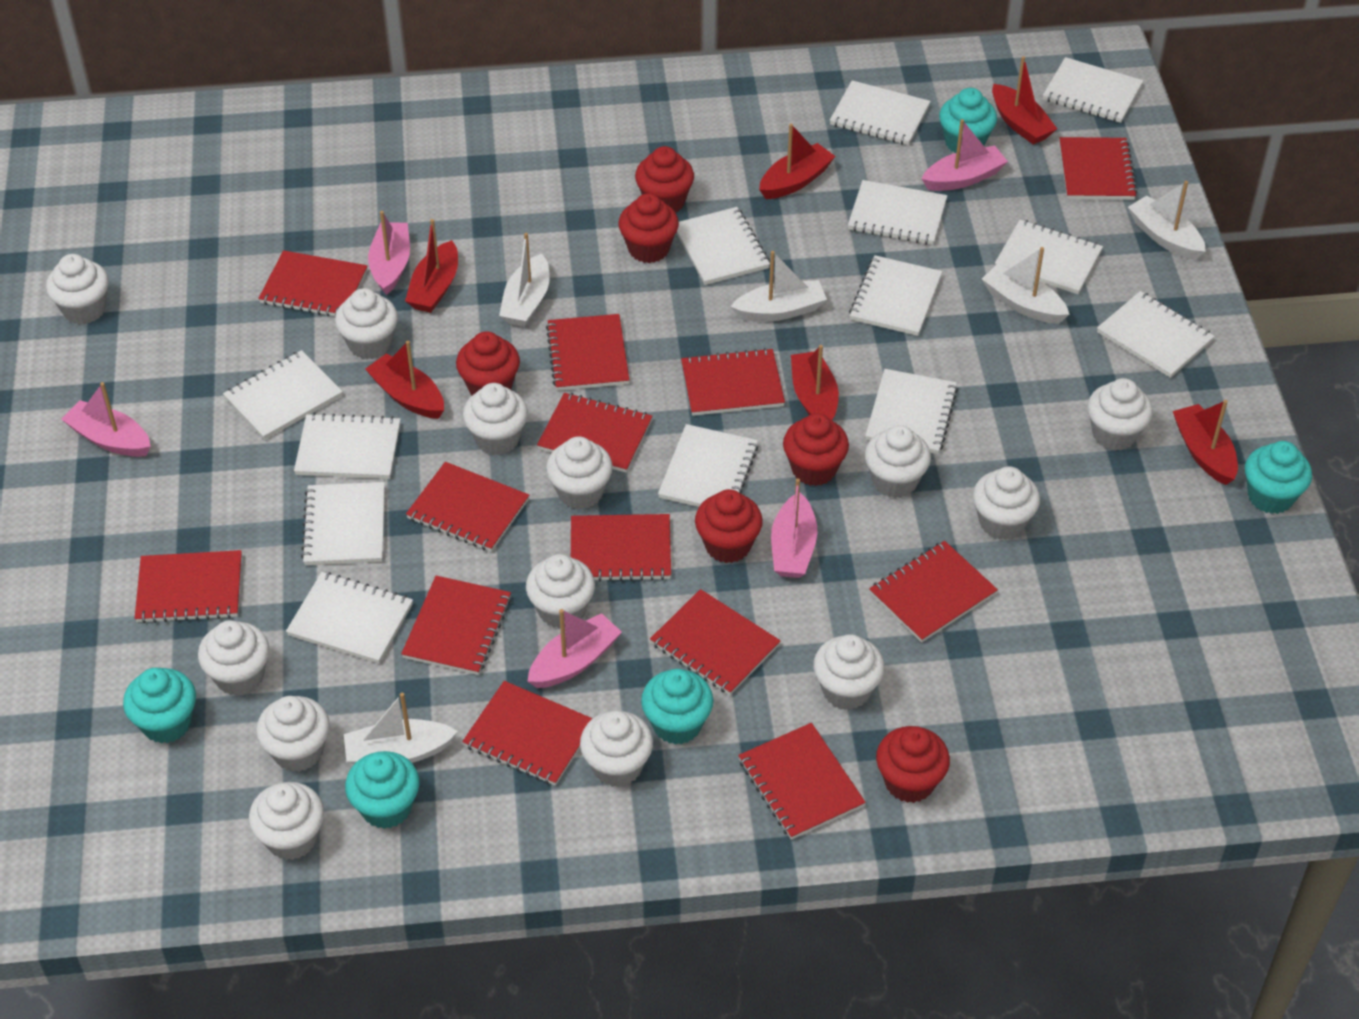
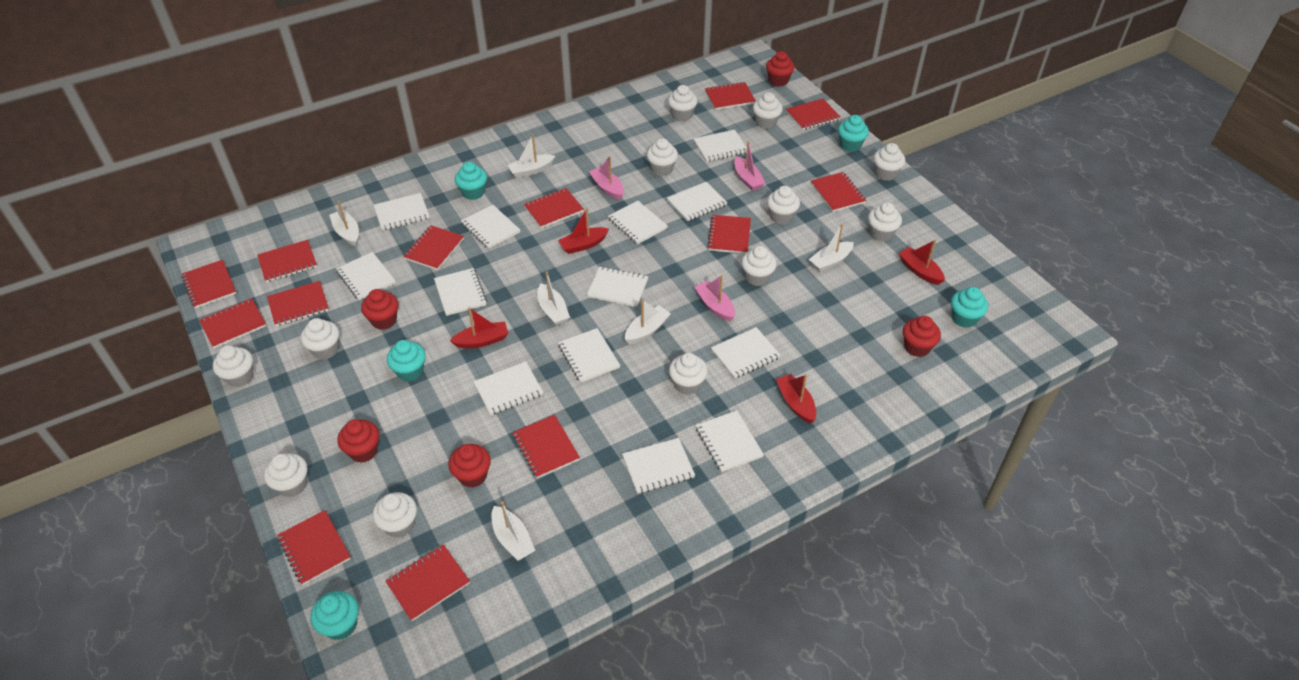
pink boat: 5 -> 3
red boat: 6 -> 4
red cupcake: 6 -> 5
white boat: 5 -> 6
white cupcake: 13 -> 12

